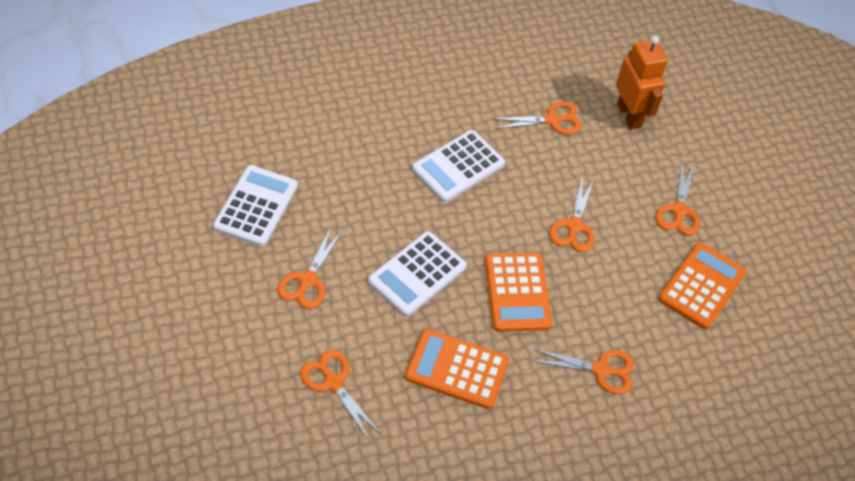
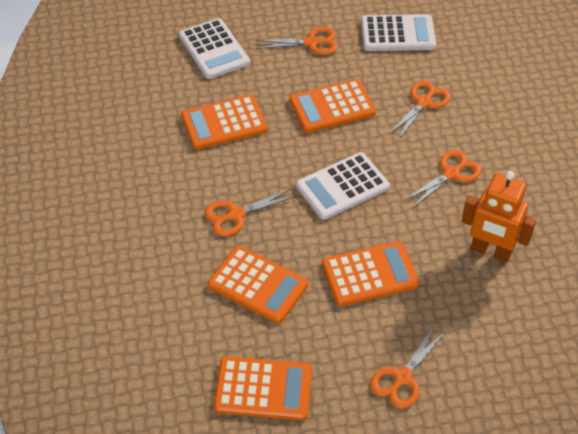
orange calculator: 3 -> 5
orange scissors: 6 -> 5

